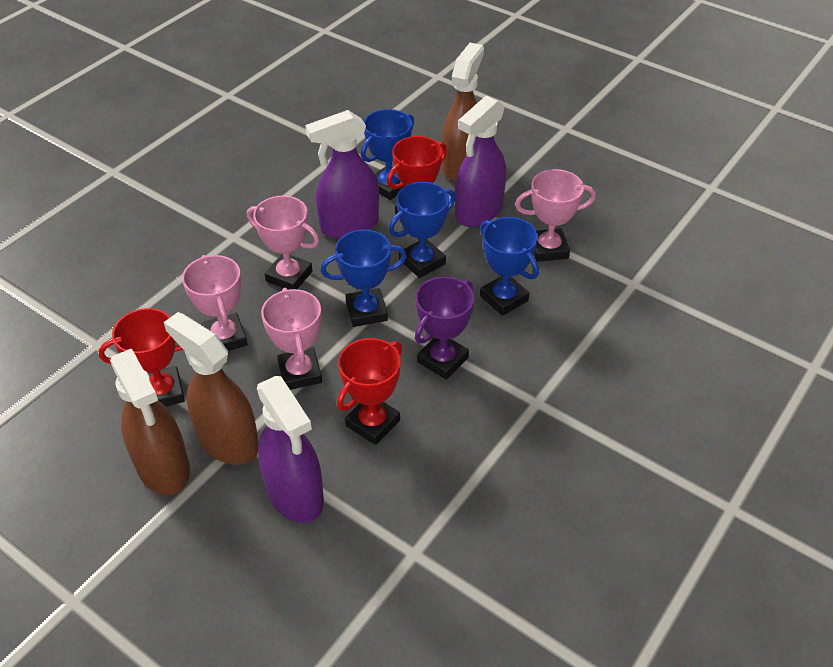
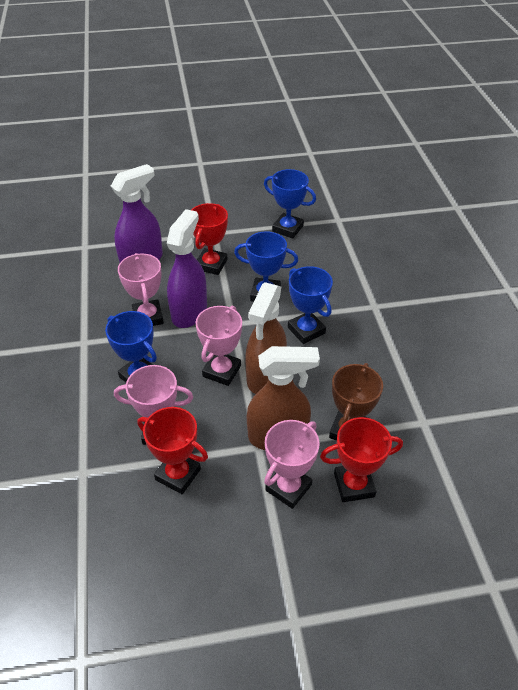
brown spray bottle: 3 -> 2
brown trophy: 0 -> 1
purple spray bottle: 3 -> 2
purple trophy: 1 -> 0

